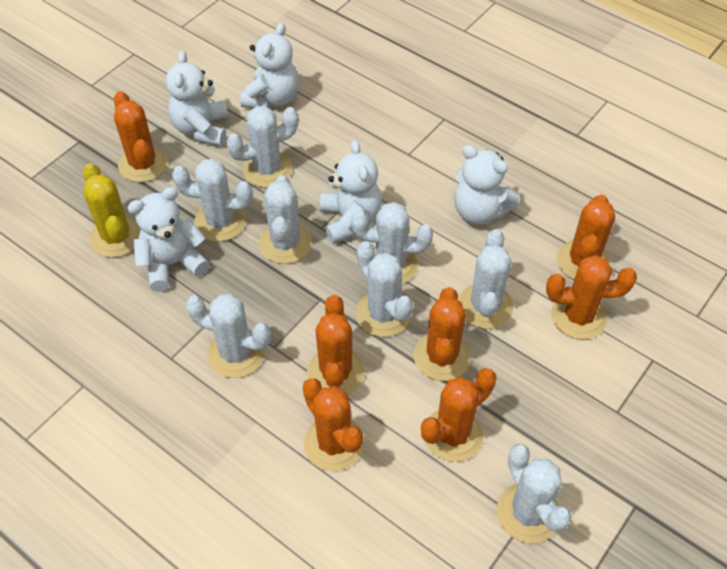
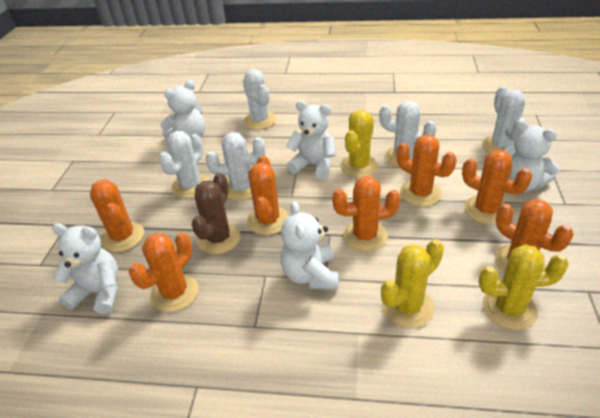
brown cactus: 0 -> 1
white cactus: 8 -> 5
yellow cactus: 1 -> 3

